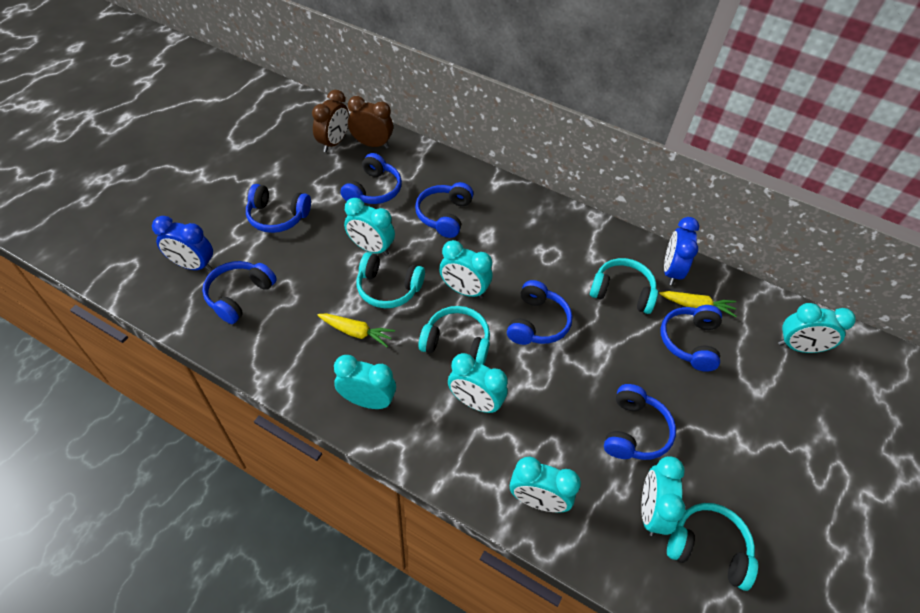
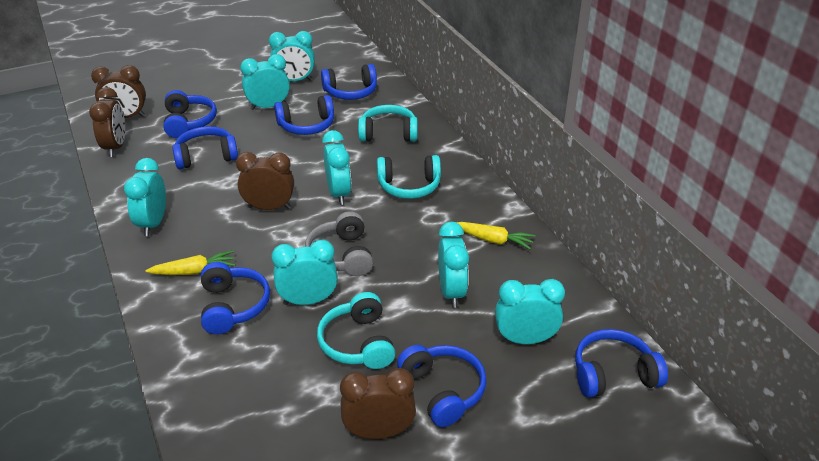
blue clock: 2 -> 0
brown clock: 2 -> 4
grey headphones: 0 -> 1
turquoise headphones: 4 -> 3

